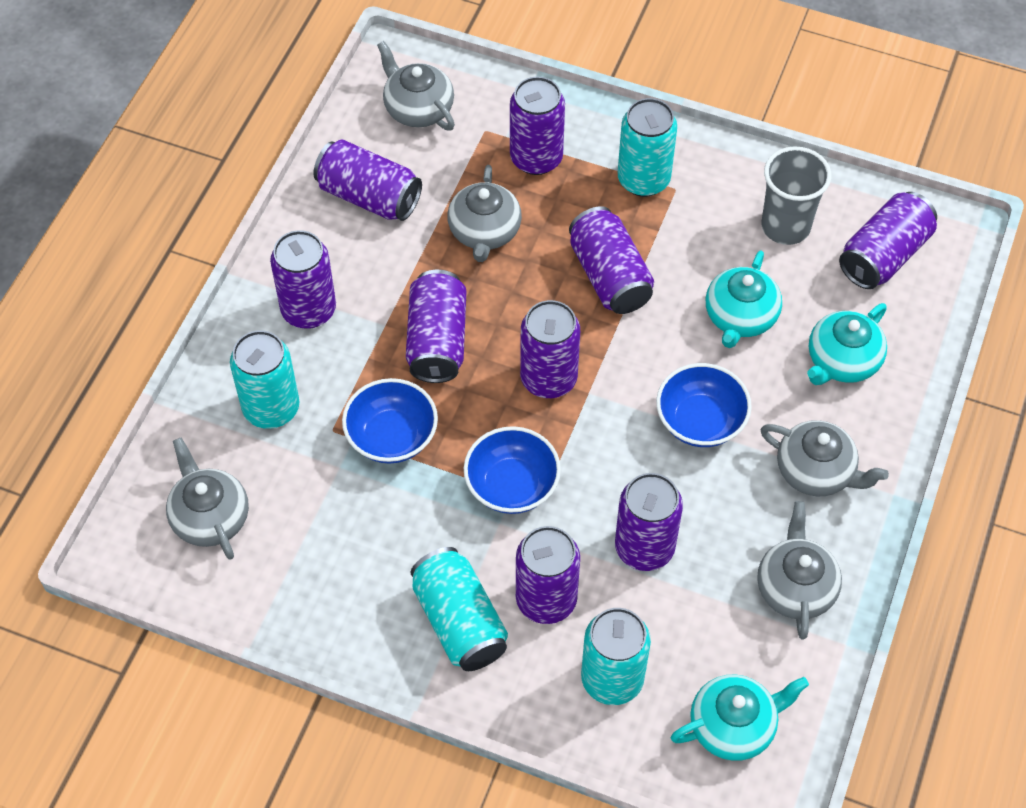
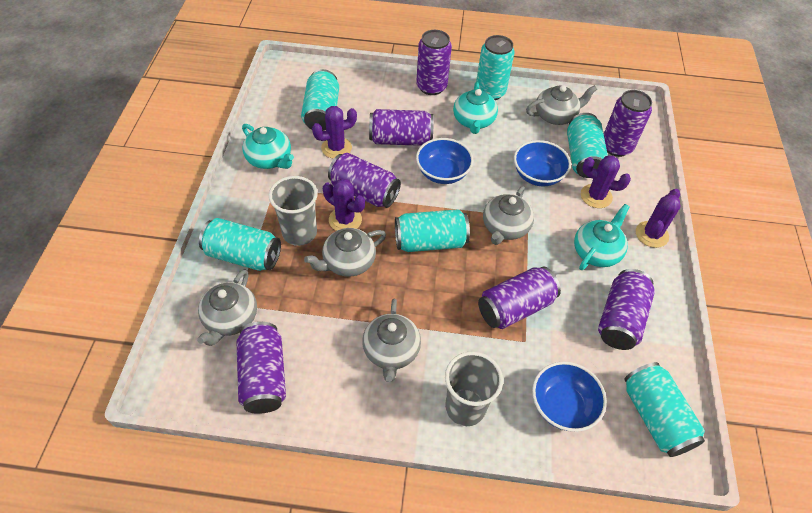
grey cup: 1 -> 2
purple cactus: 0 -> 4
purple can: 9 -> 7
turquoise can: 4 -> 6

